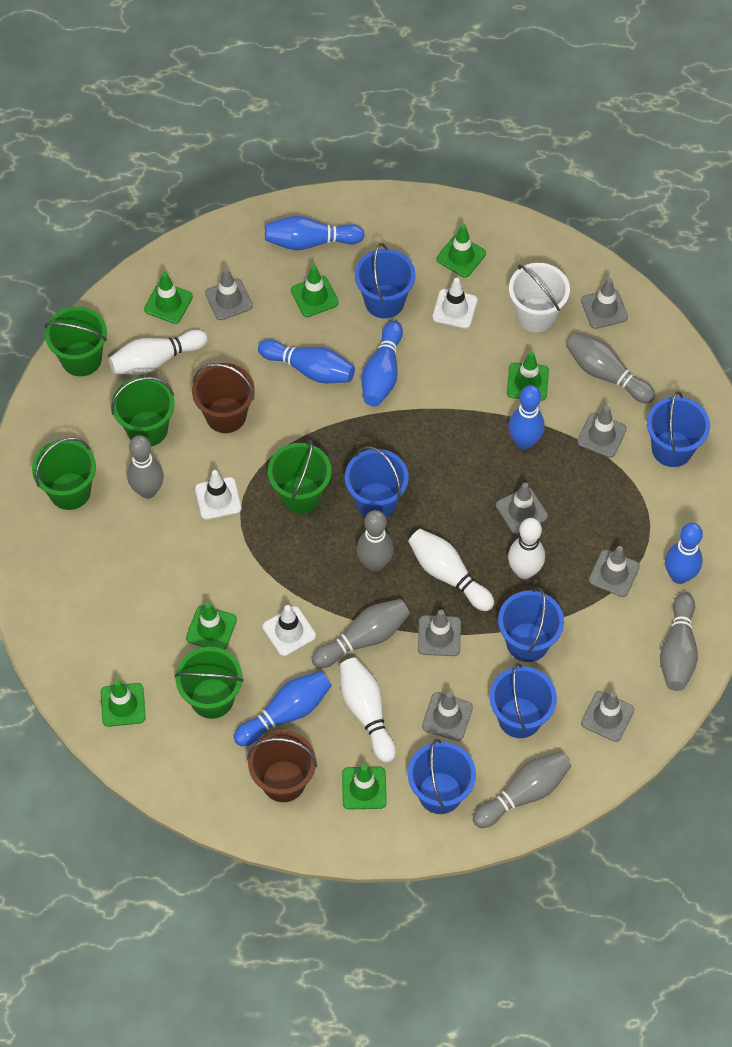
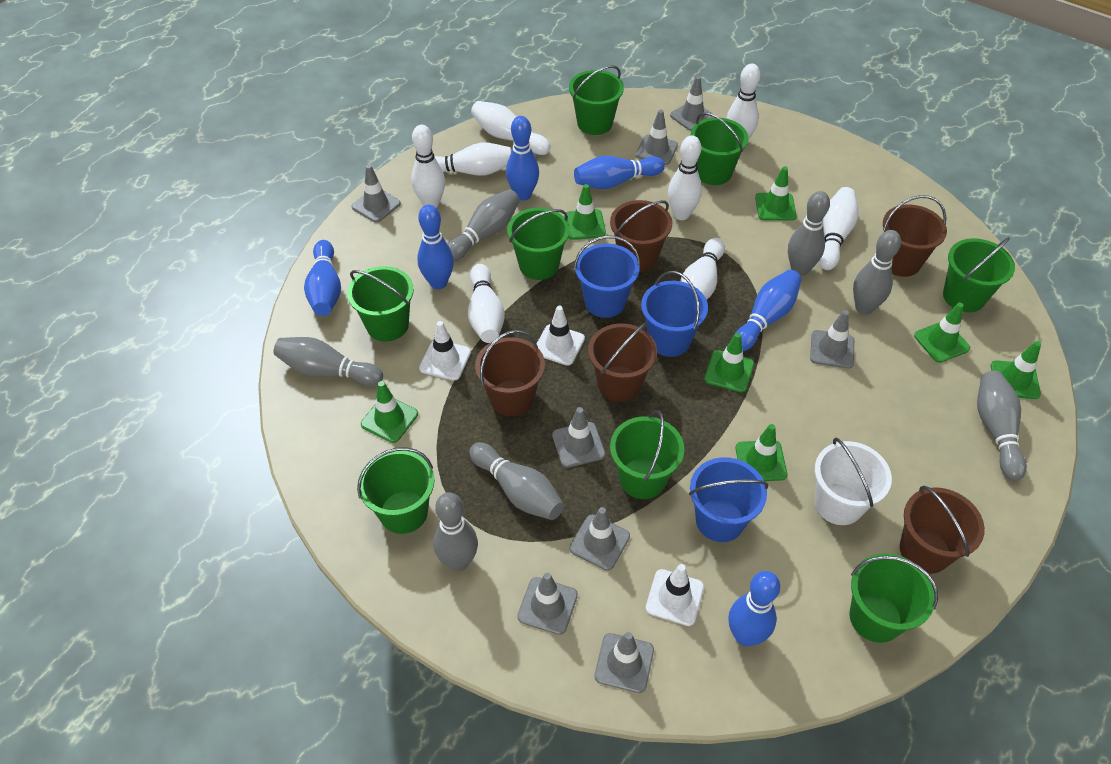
blue bucket: 6 -> 3
brown bucket: 2 -> 5
green bucket: 5 -> 8
grey bowling pin: 6 -> 7
white bowling pin: 4 -> 8

